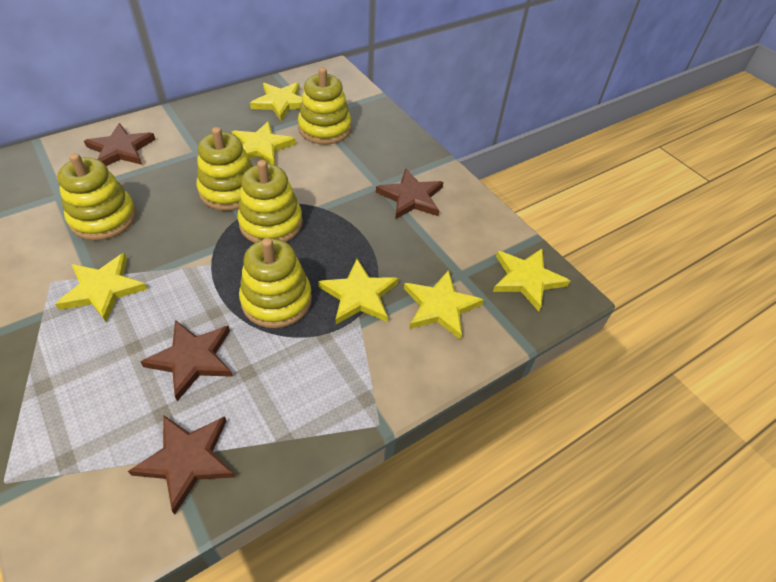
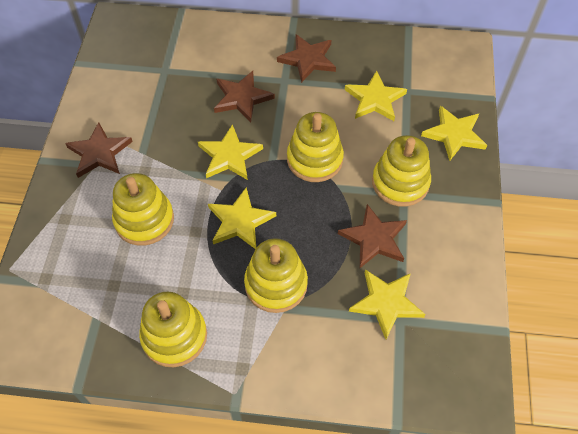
yellow star: 6 -> 5

